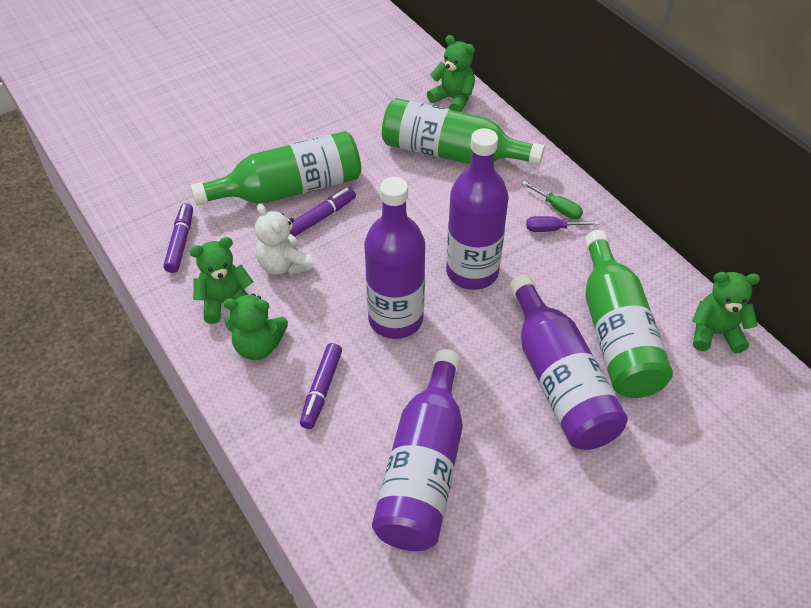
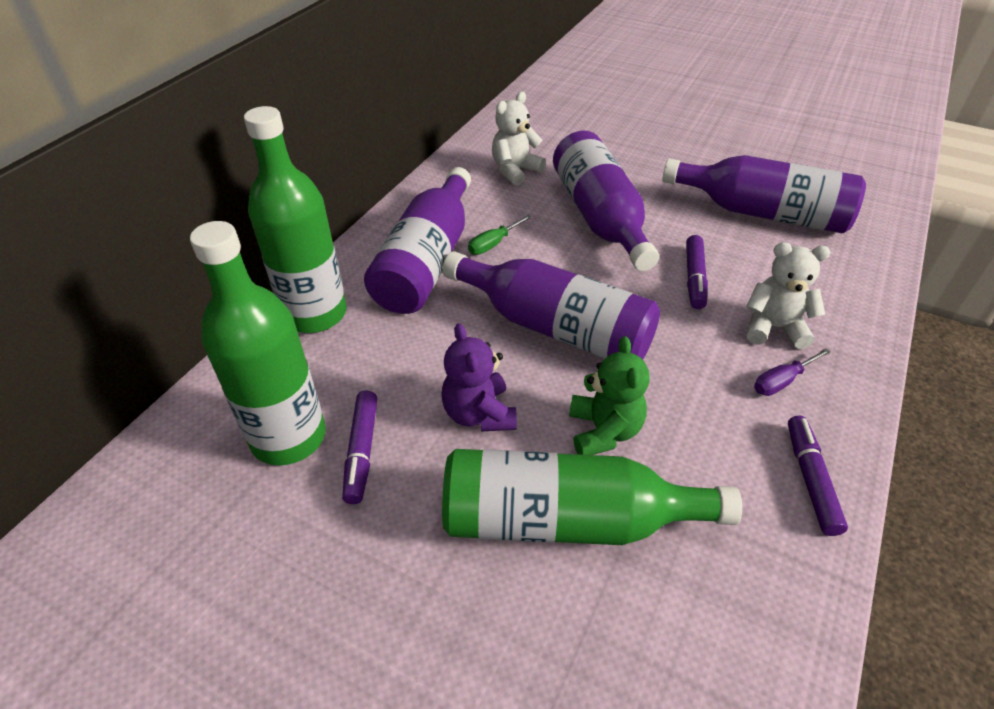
green teddy bear: 4 -> 1
purple teddy bear: 0 -> 1
white teddy bear: 1 -> 2

